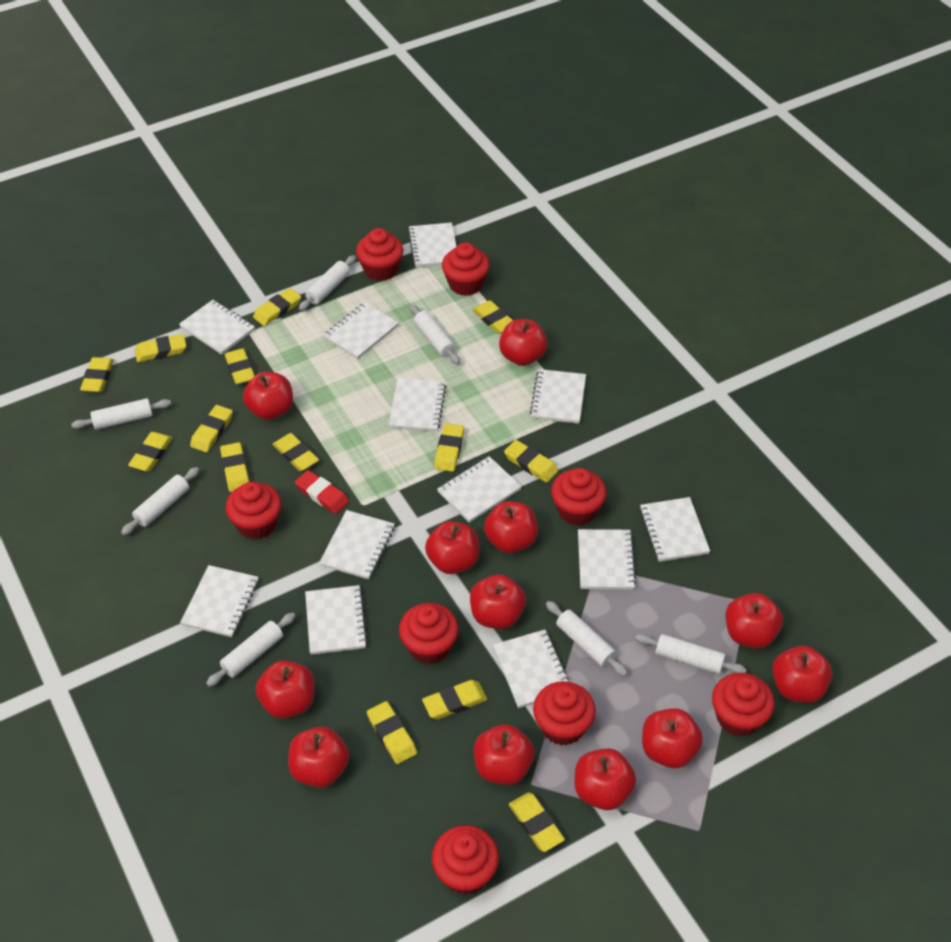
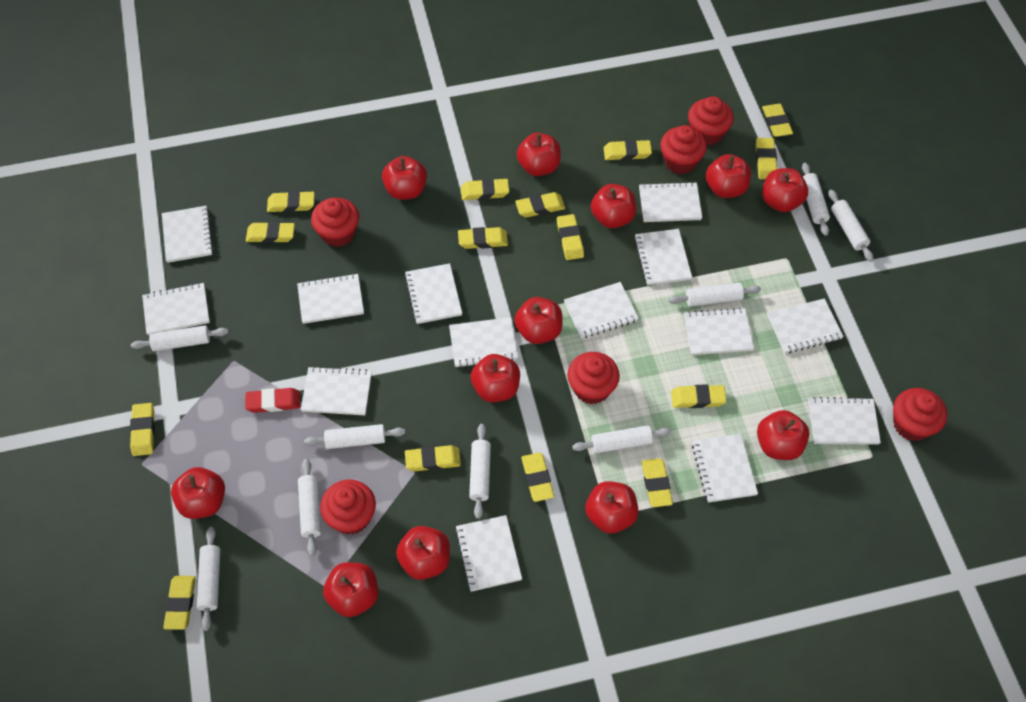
red cupcake: 8 -> 6
white notebook: 12 -> 14
white rolling pin: 7 -> 9
yellow eraser: 14 -> 15

